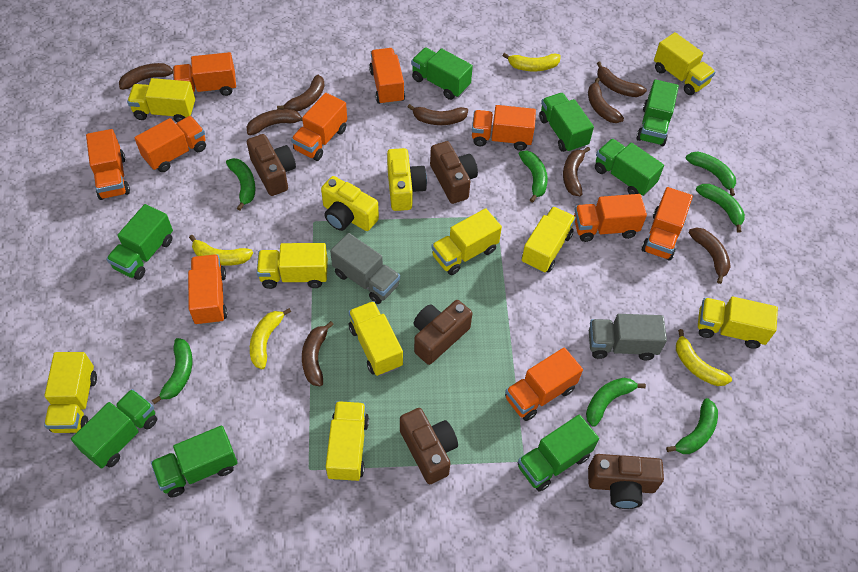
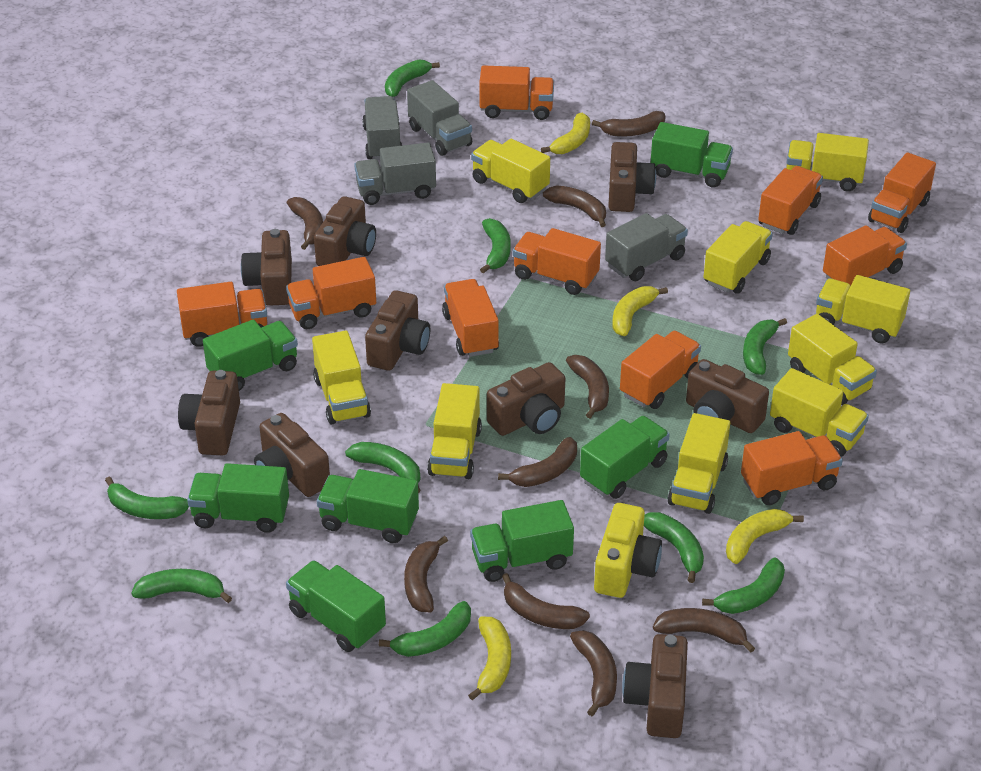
brown camera: 5 -> 9
green banana: 7 -> 9
green truck: 8 -> 7
grey truck: 2 -> 4
yellow camera: 2 -> 1

